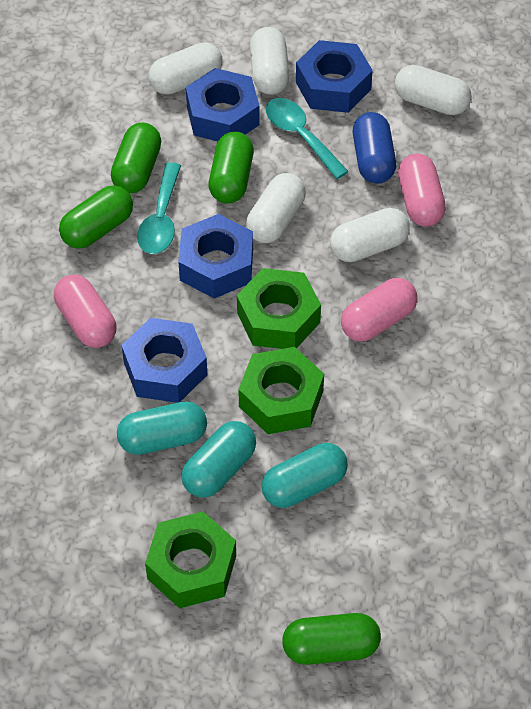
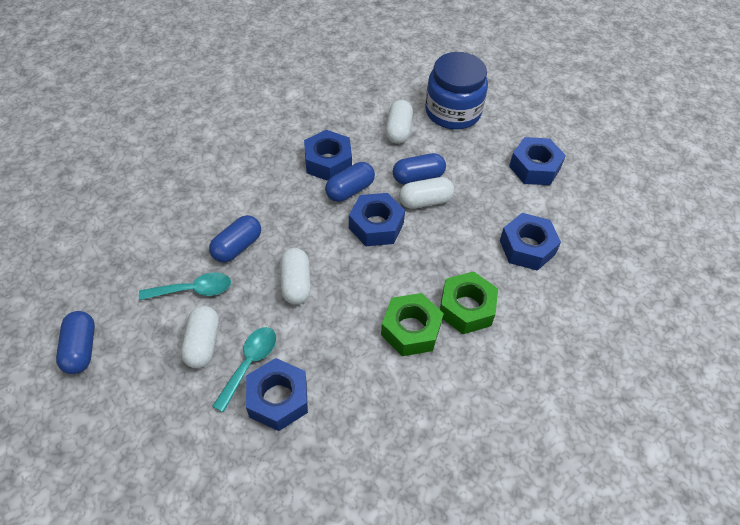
blue capsule: 1 -> 4
blue jar: 0 -> 1
blue nut: 4 -> 5
green capsule: 4 -> 0
green nut: 3 -> 2
pink capsule: 3 -> 0
turquoise capsule: 3 -> 0
white capsule: 5 -> 4

